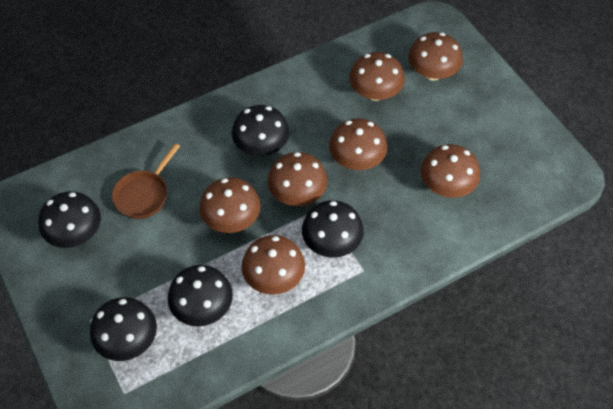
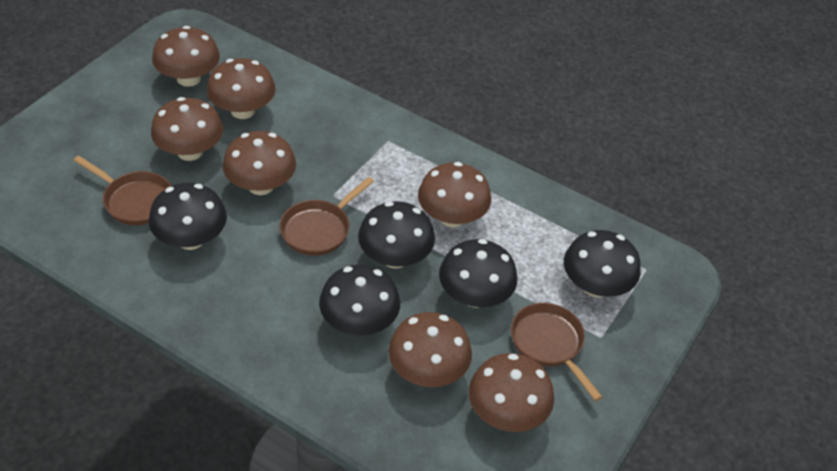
brown pan: 1 -> 3

